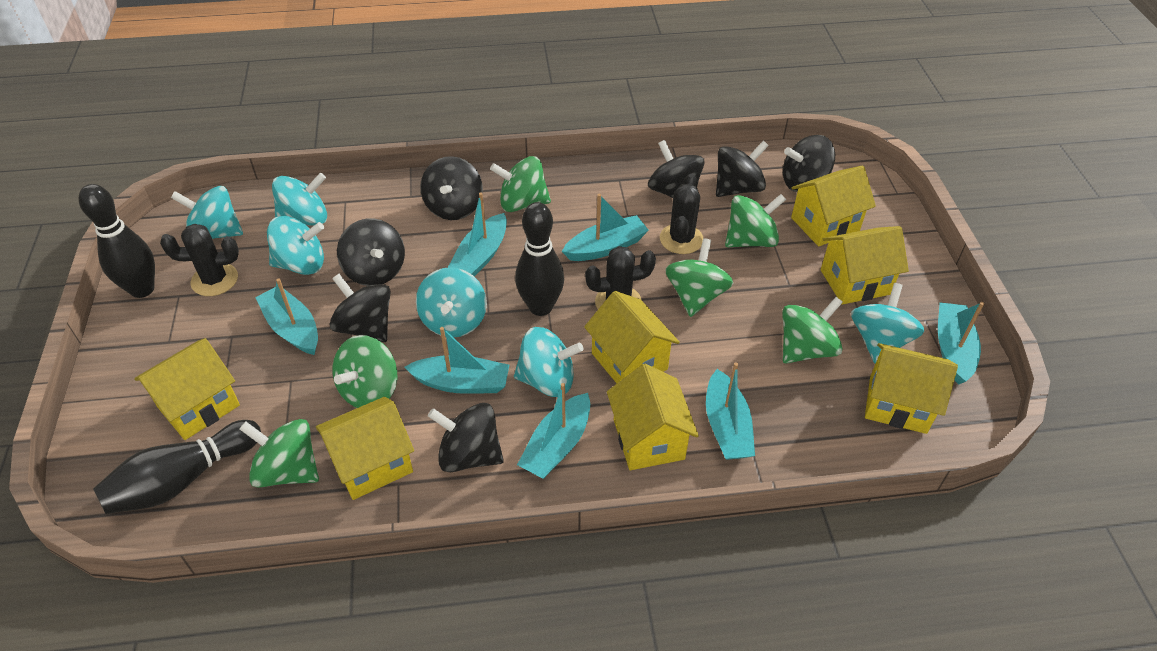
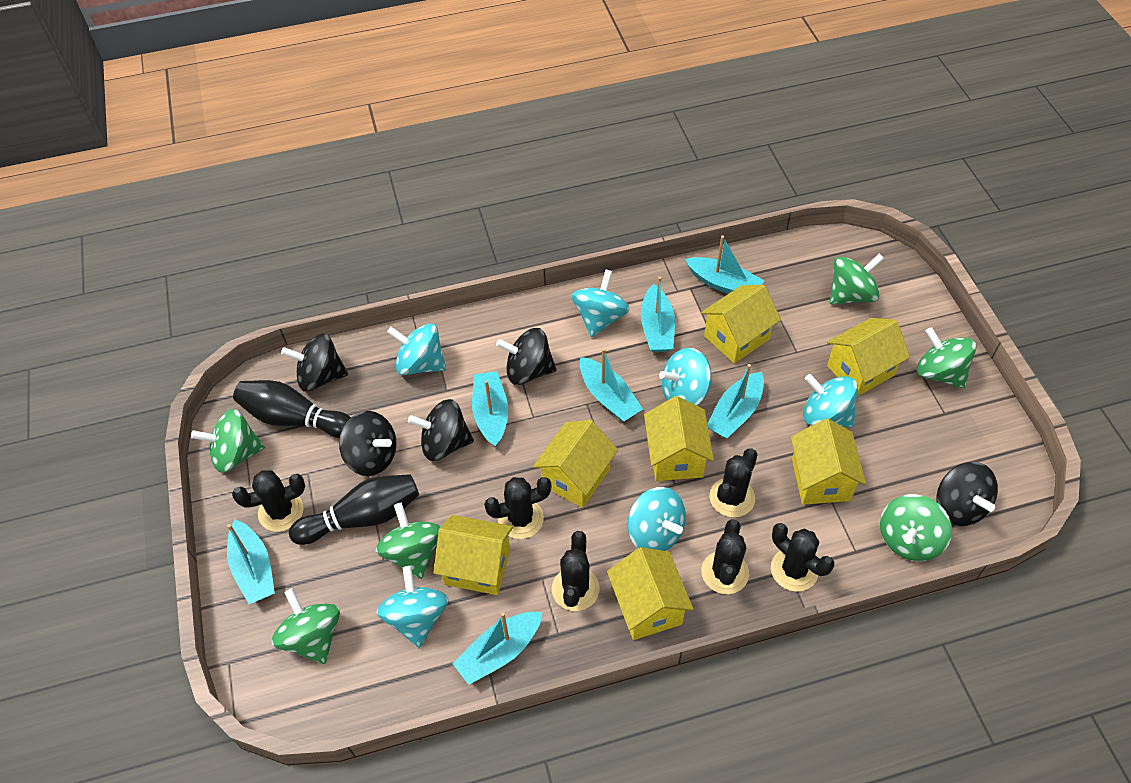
black bowling pin: 3 -> 2
black cactus: 3 -> 6
black spinning top: 7 -> 5

